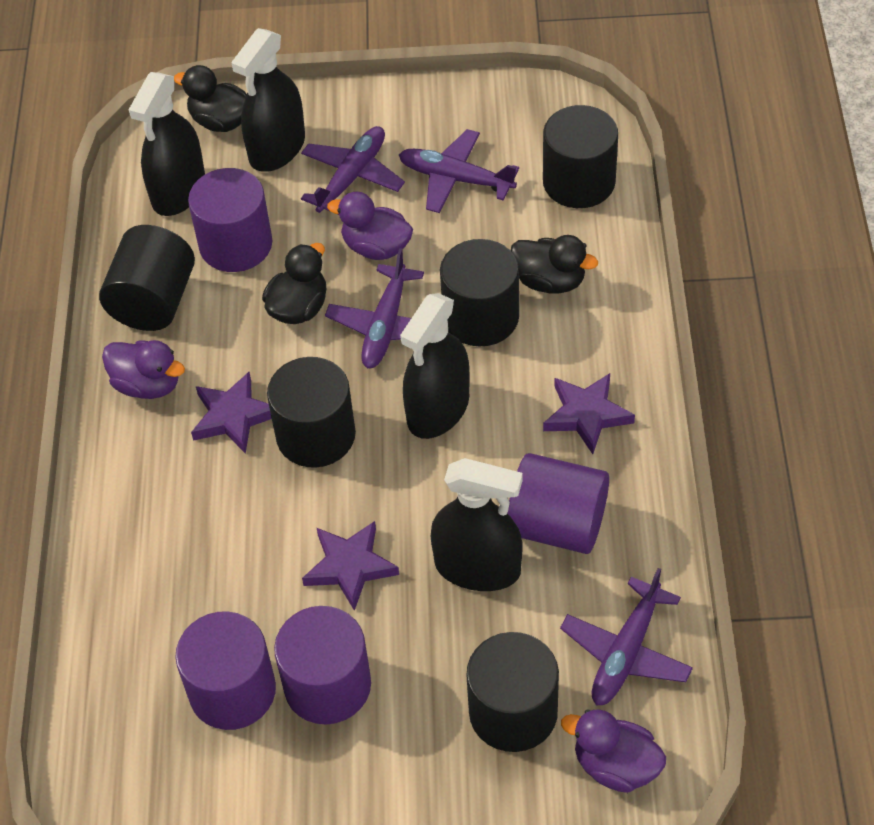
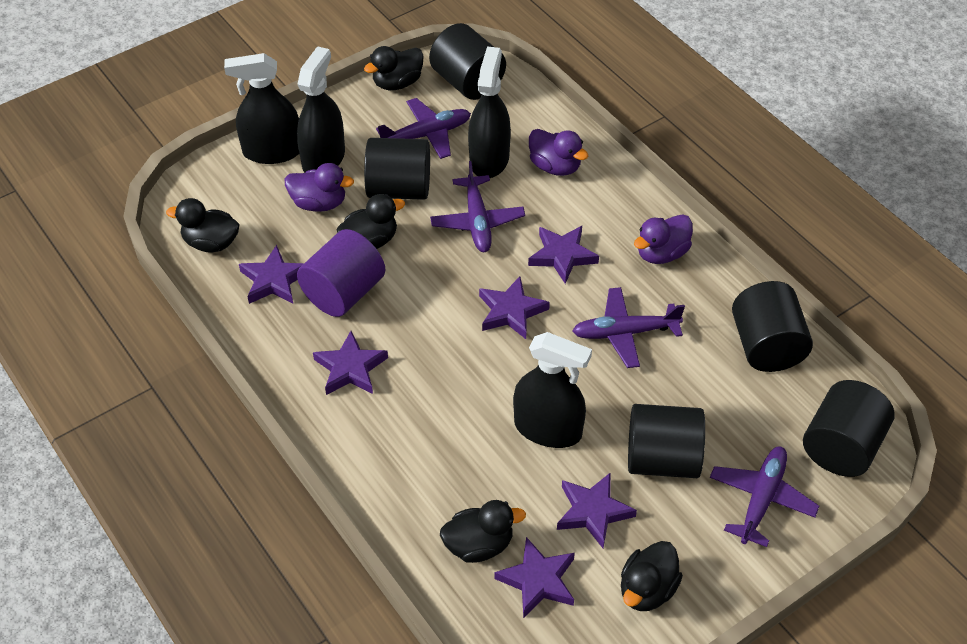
black duck: 3 -> 5
purple cylinder: 4 -> 1
purple star: 3 -> 6

